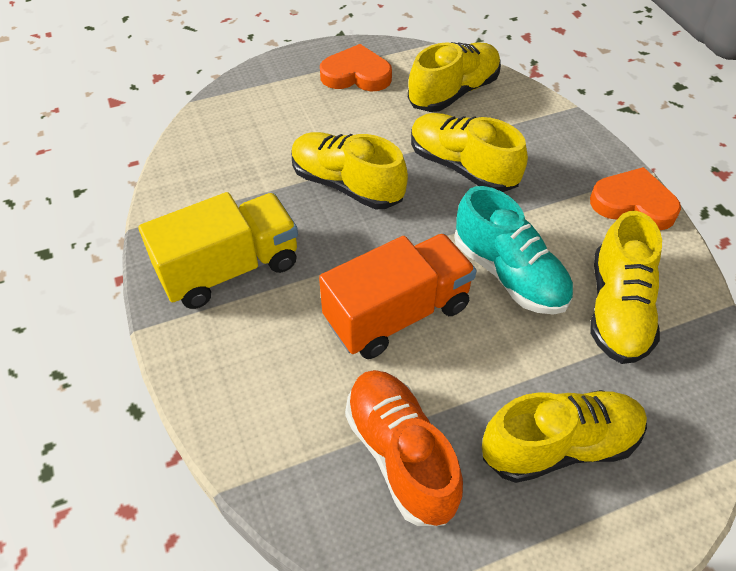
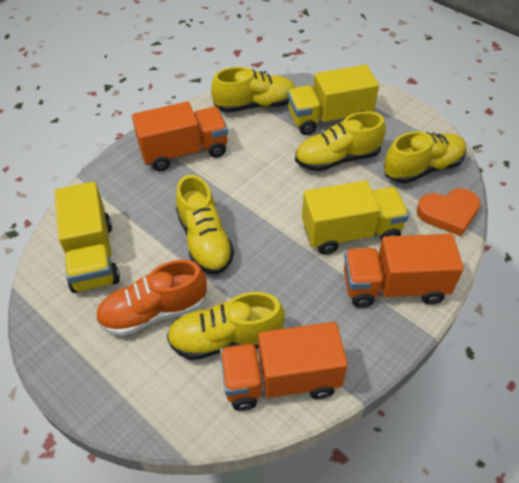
orange heart: 2 -> 1
orange truck: 1 -> 3
turquoise shoe: 1 -> 0
yellow truck: 1 -> 3

